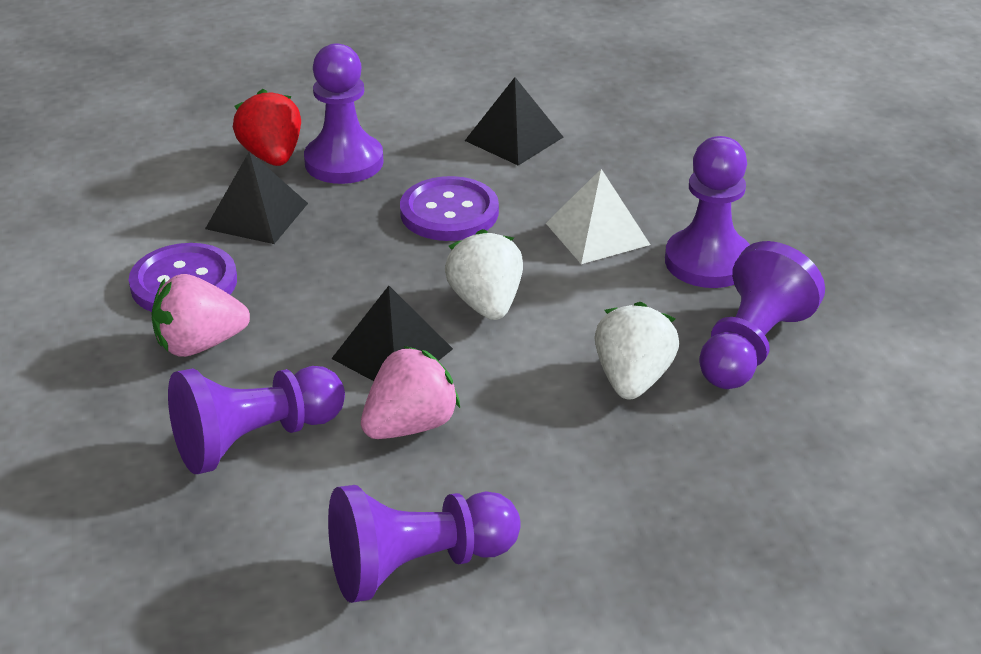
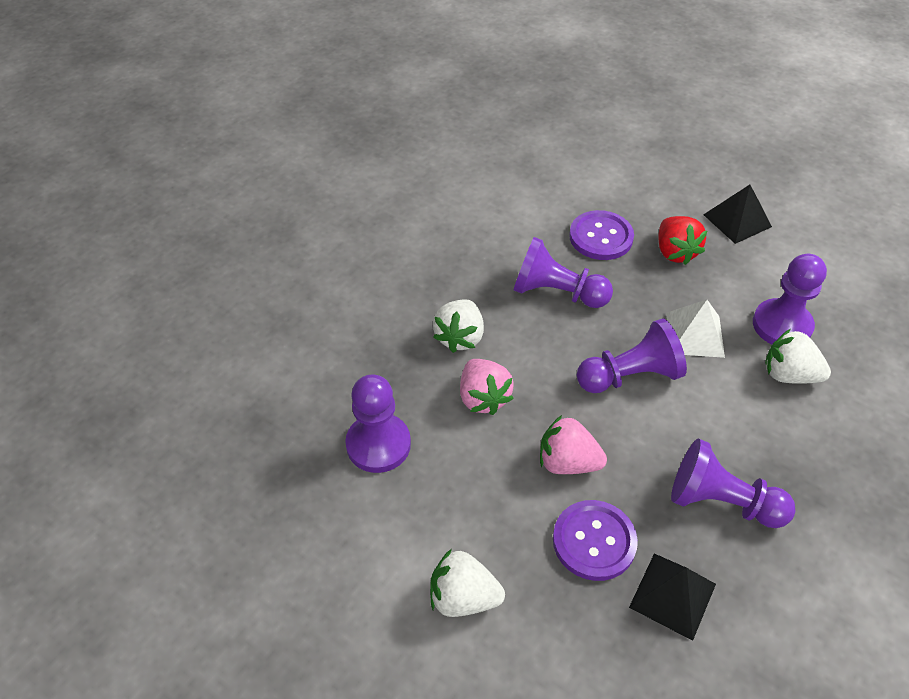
black pyramid: 3 -> 2
white strawberry: 2 -> 3

